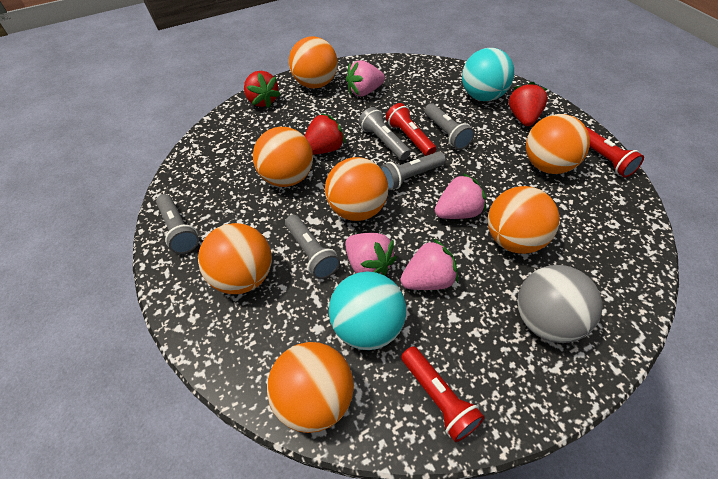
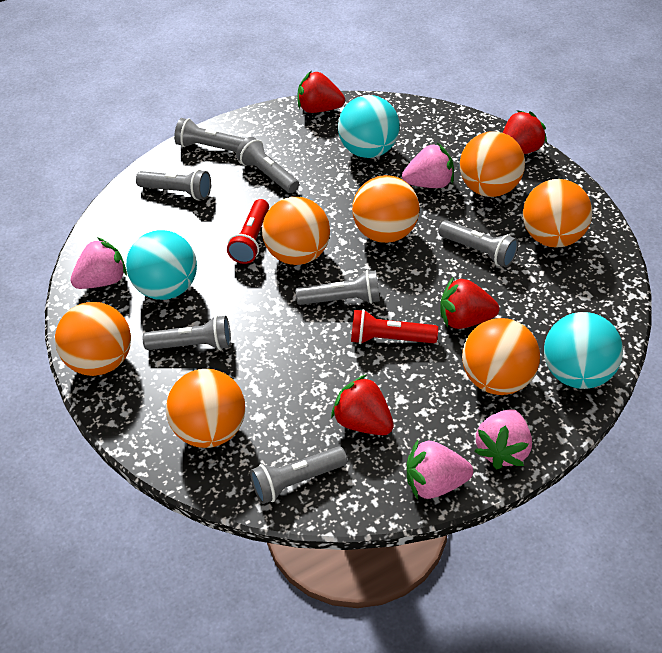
grey ball: 1 -> 0
grey flashlight: 5 -> 7
red flashlight: 3 -> 2
red strawberry: 3 -> 4
turquoise ball: 2 -> 3

